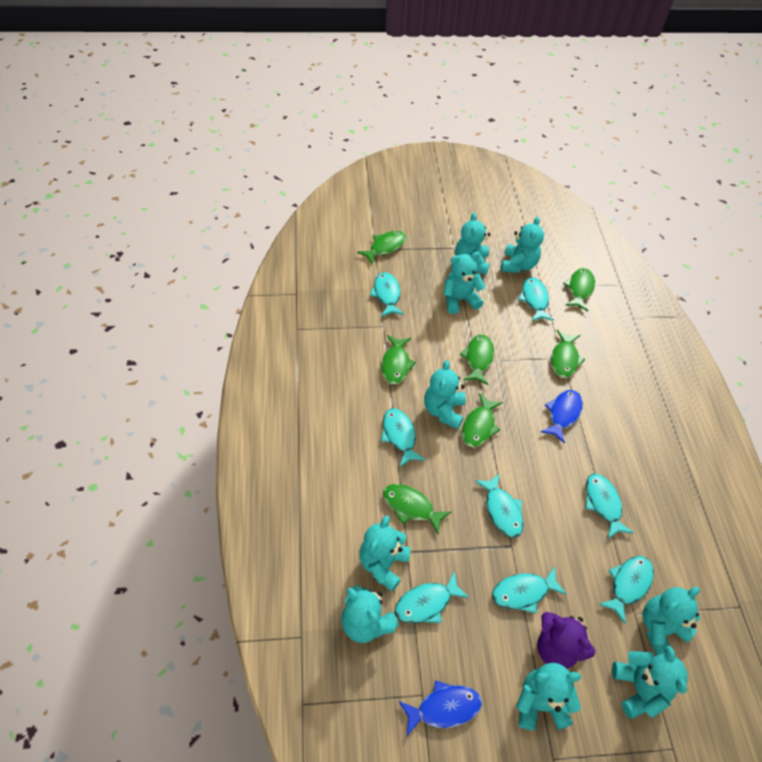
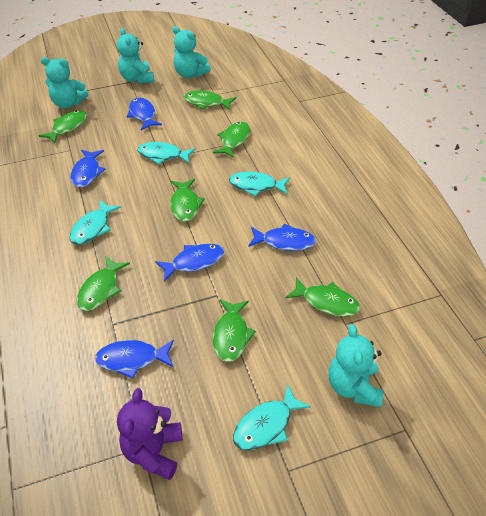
blue fish: 2 -> 5
turquoise fish: 8 -> 4
turquoise teddy bear: 9 -> 4

